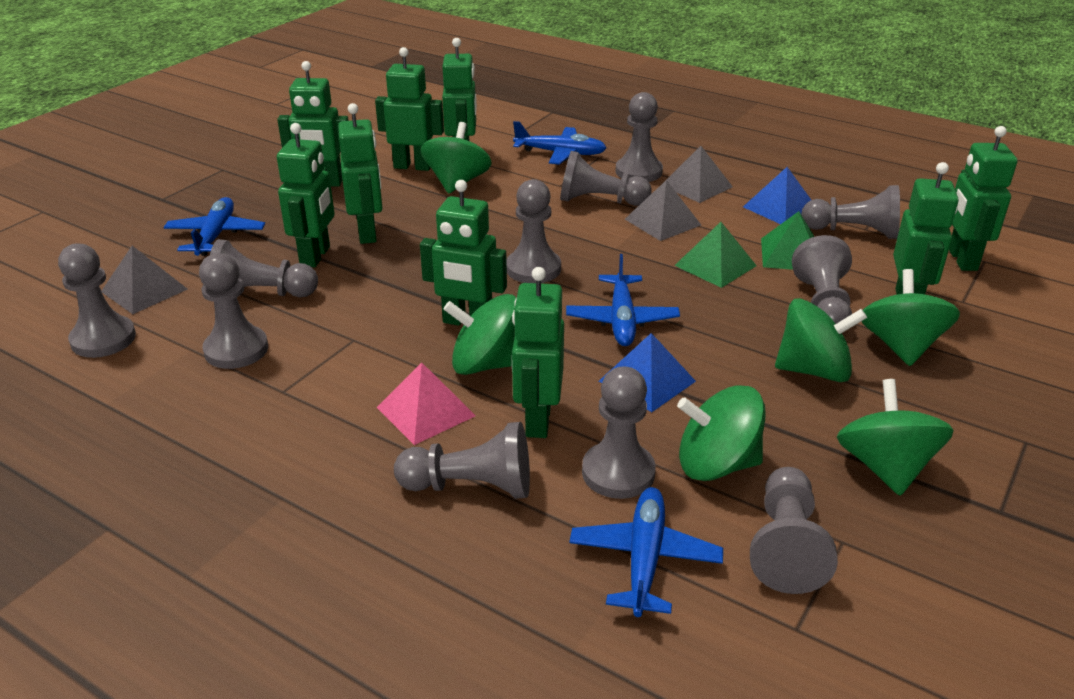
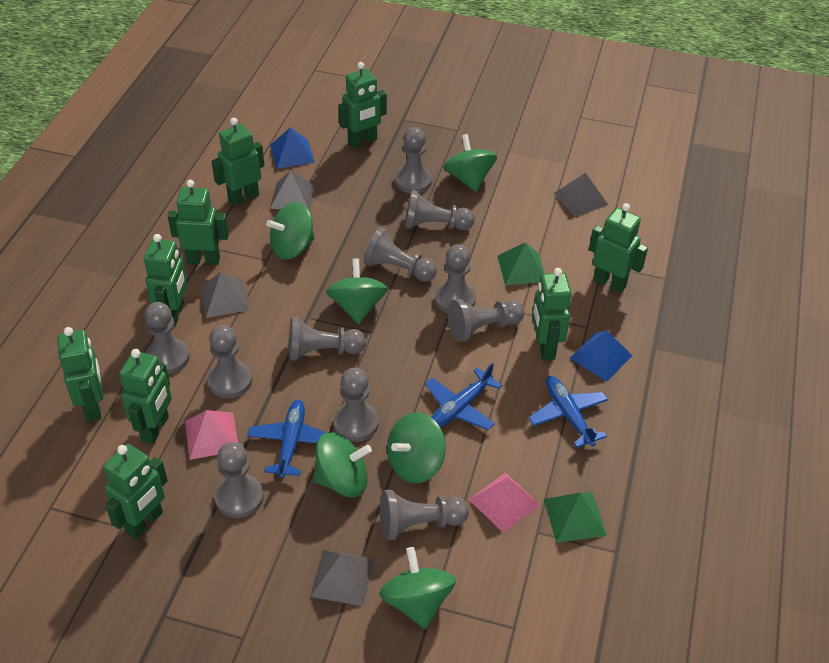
blue plane: 4 -> 3
grey pyramid: 3 -> 4
pink pyramid: 1 -> 2

